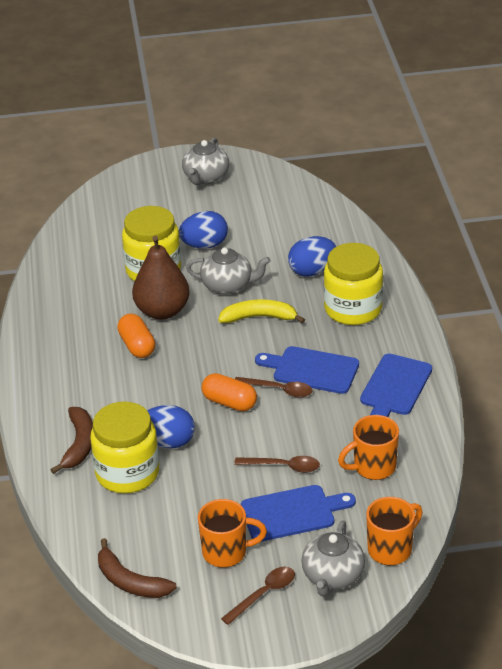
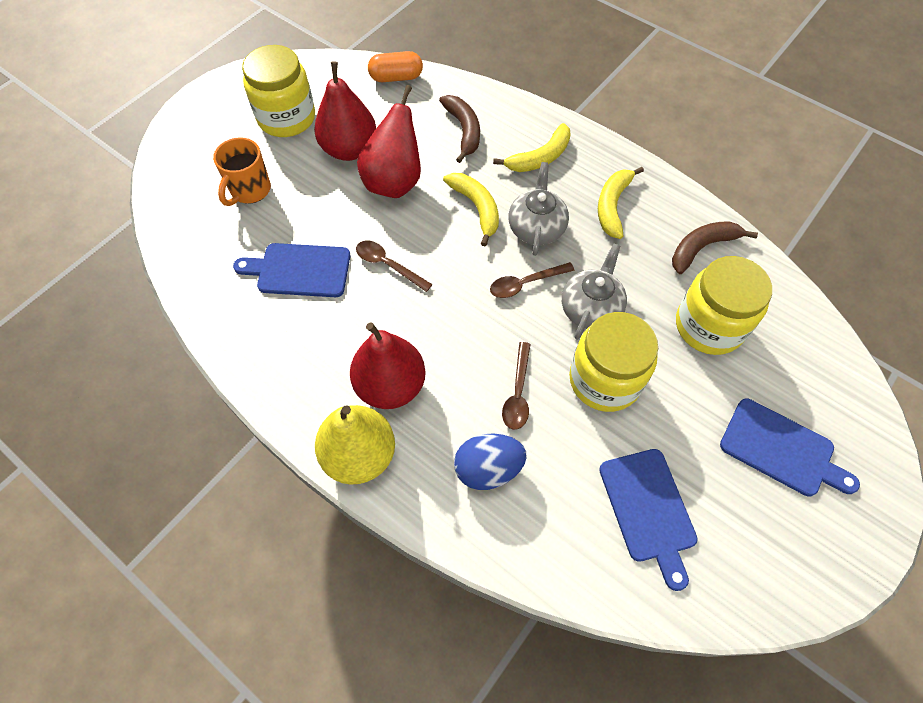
blue egg: 3 -> 1
brown pear: 1 -> 0
grey teapot: 3 -> 2
orange capsule: 2 -> 1
orange mug: 3 -> 1
red pear: 0 -> 3
yellow banana: 1 -> 3
yellow pear: 0 -> 1

